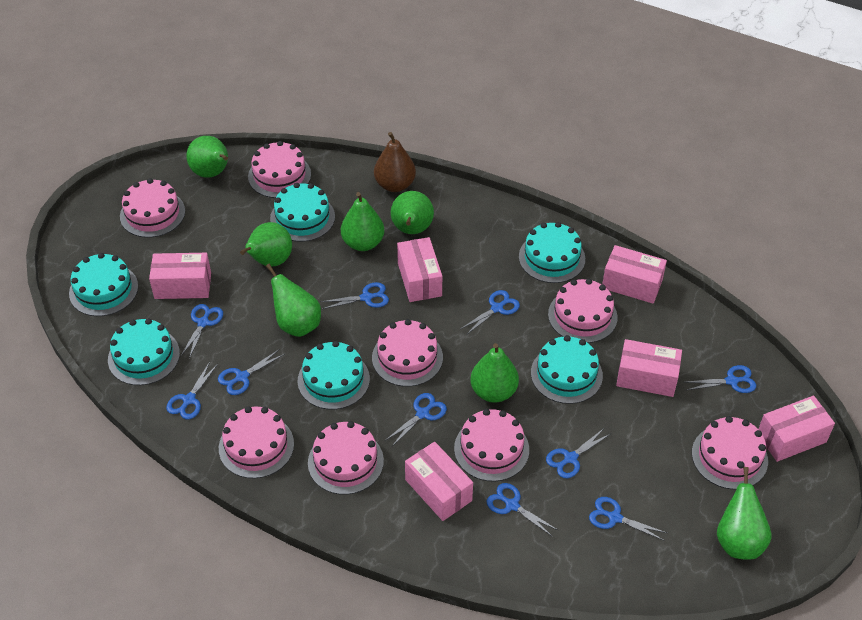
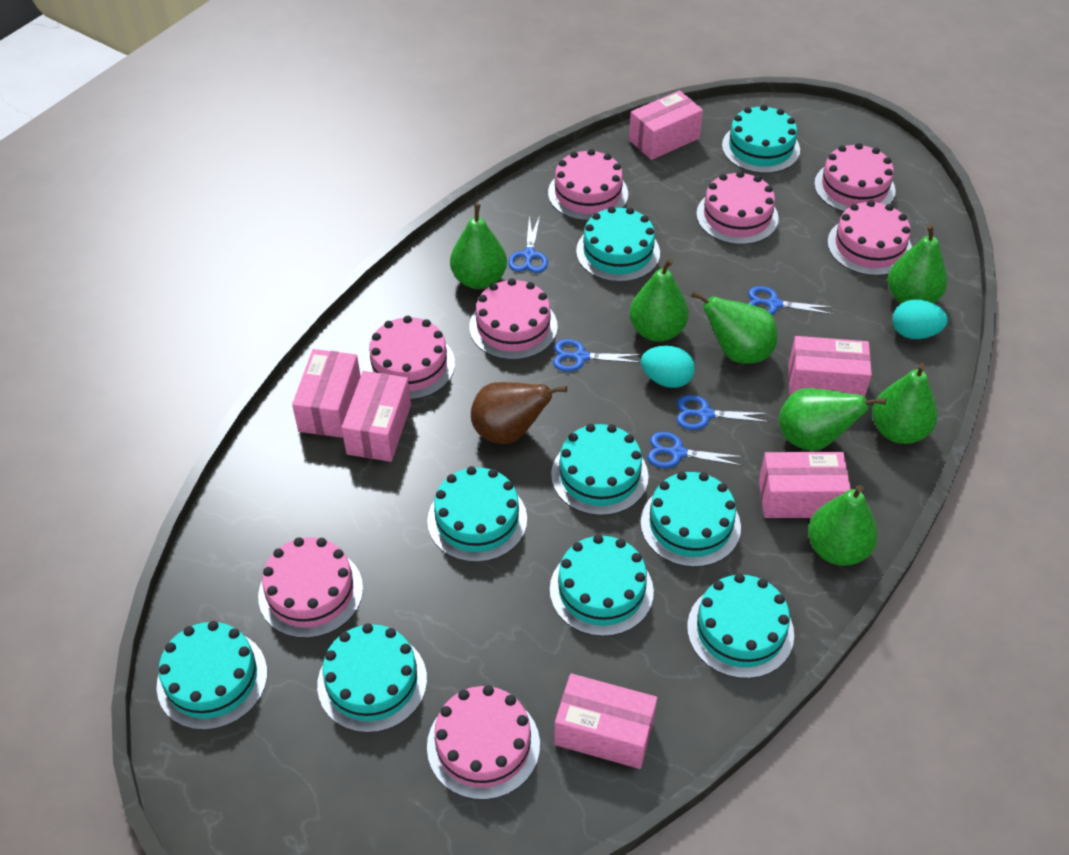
blue scissors: 10 -> 5
turquoise cake: 6 -> 9
turquoise egg: 0 -> 2

